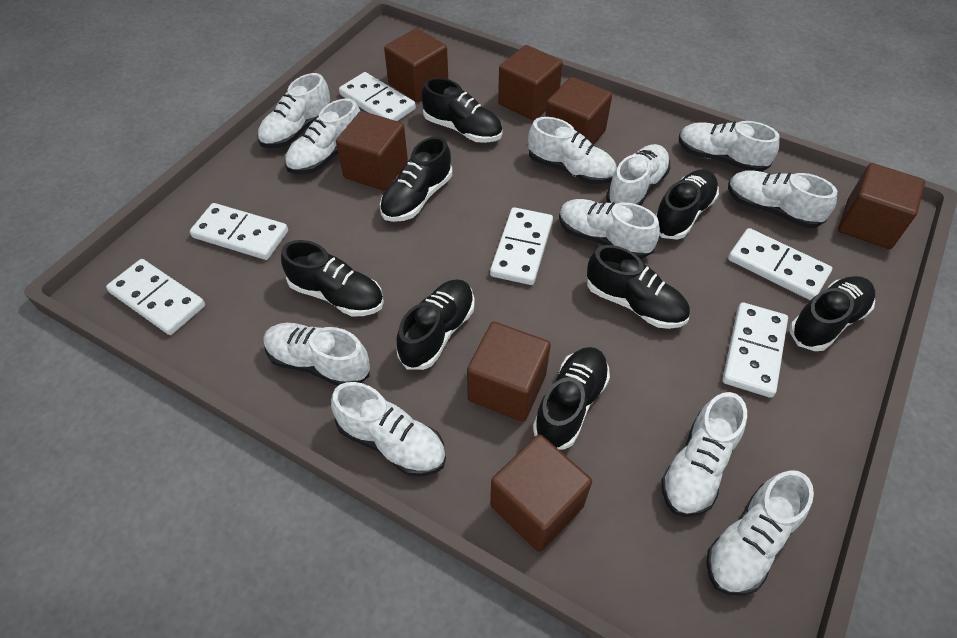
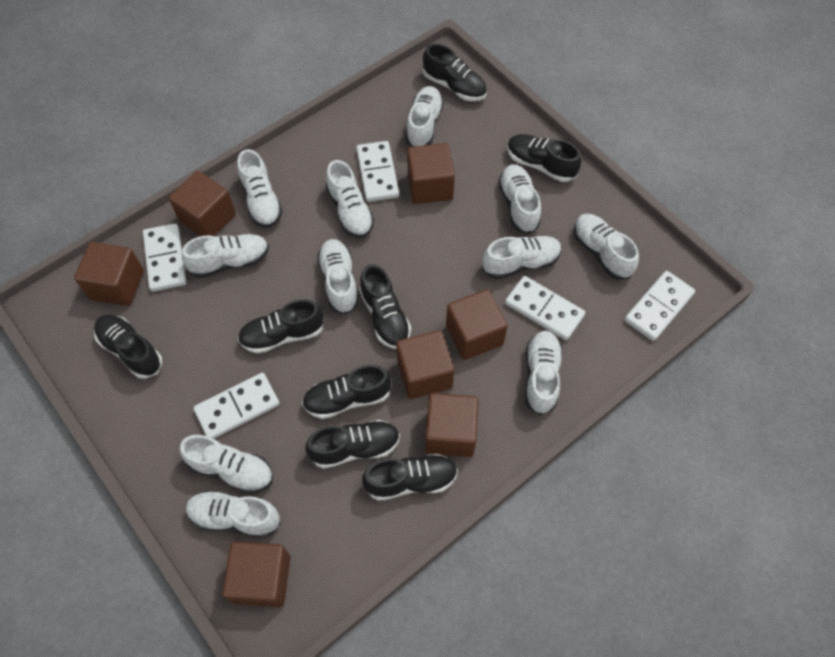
white domino: 6 -> 5

